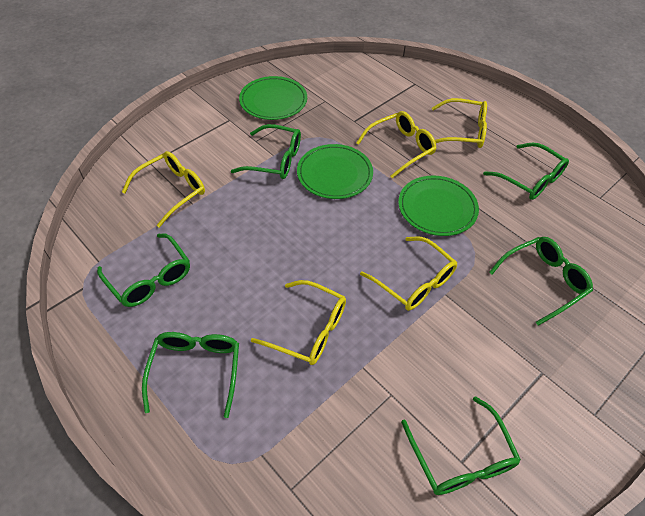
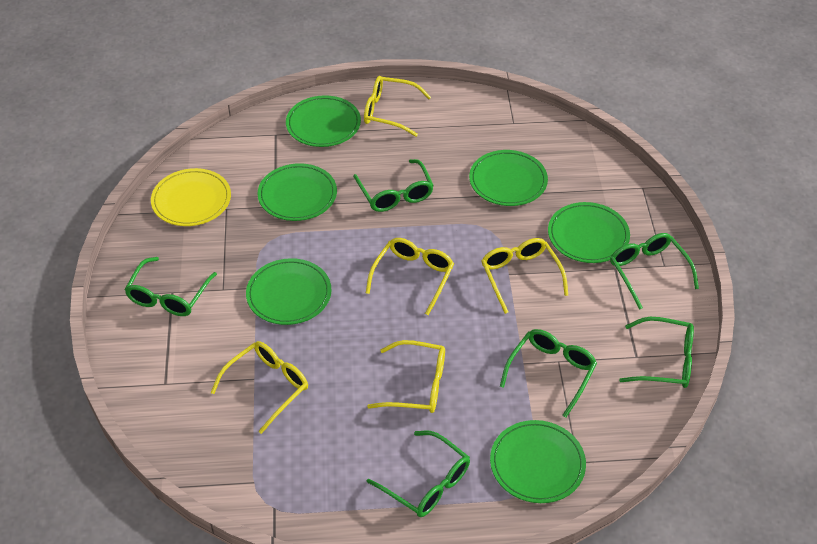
green plate: 3 -> 6
yellow plate: 0 -> 1

